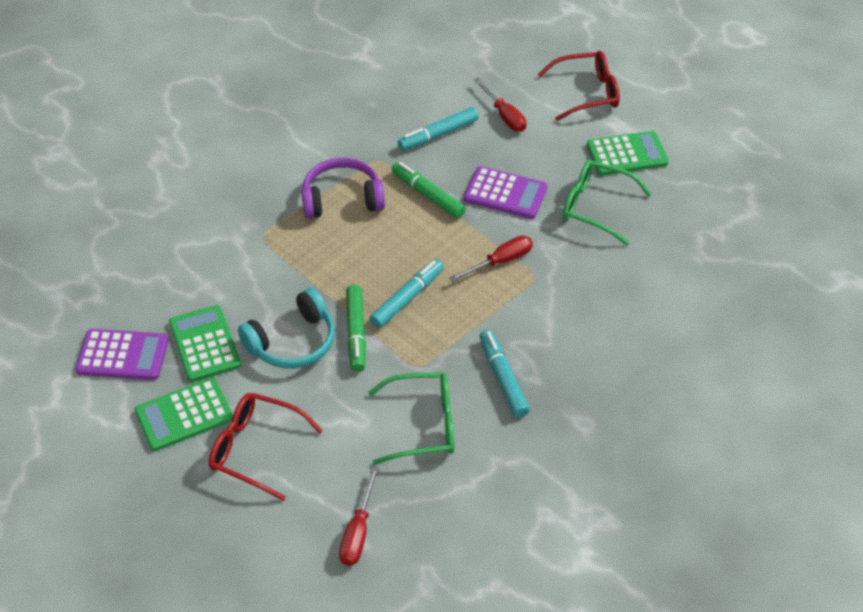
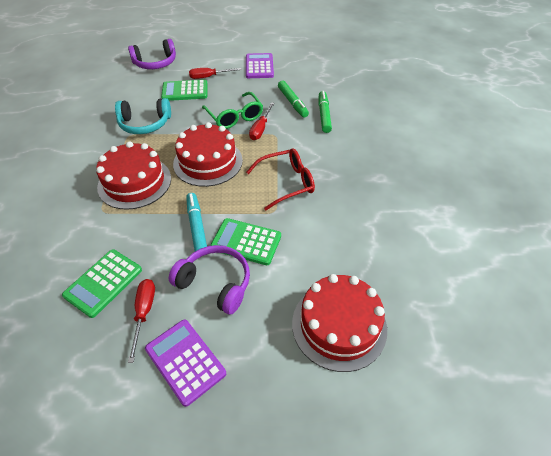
green glasses: 2 -> 1
purple headphones: 1 -> 2
red cake: 0 -> 3
red glasses: 2 -> 1
turquoise marker: 3 -> 1

